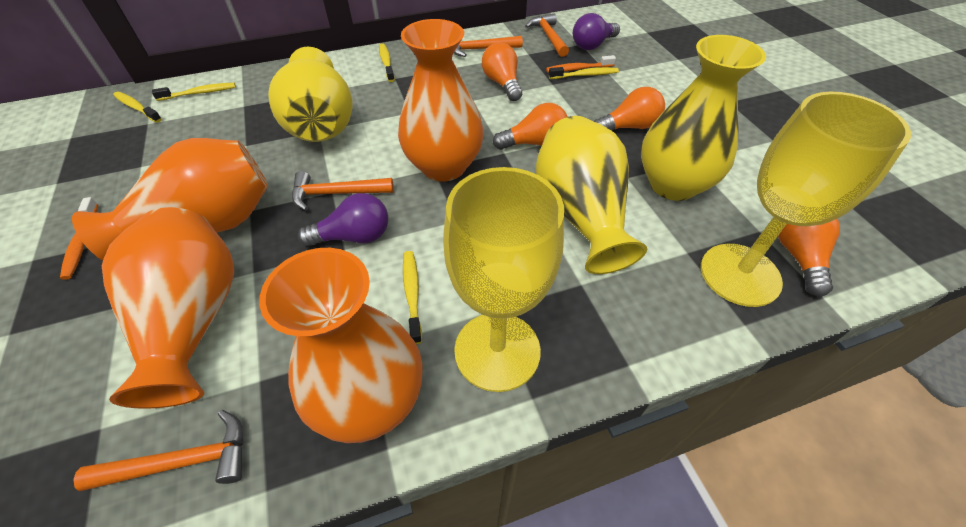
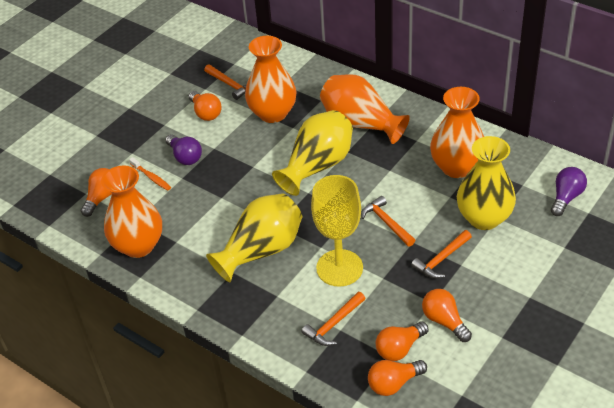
orange light bulb: 4 -> 5
orange toothbrush: 2 -> 1
yellow goblet: 2 -> 1
yellow toothbrush: 5 -> 0

